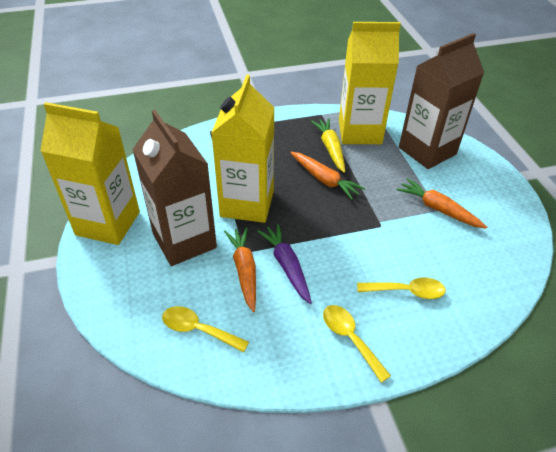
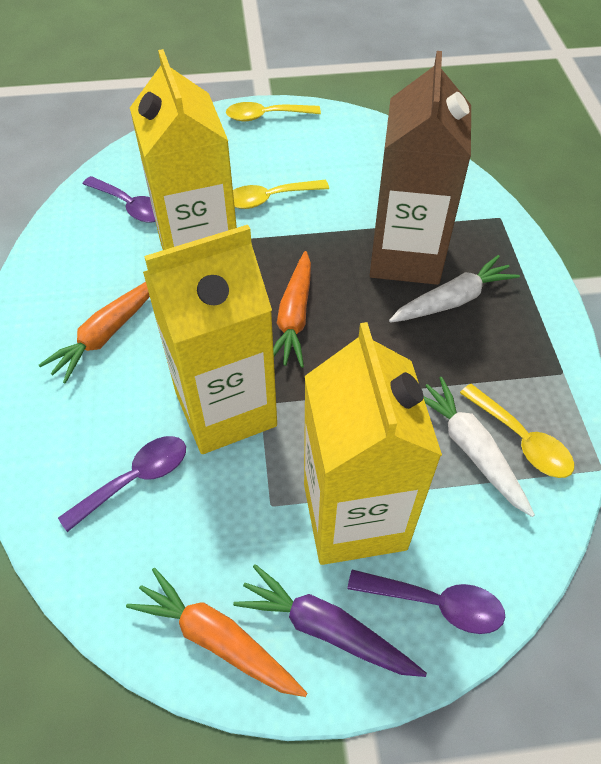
brown carton: 2 -> 1
purple spoon: 0 -> 3
white carrot: 0 -> 2
yellow carrot: 1 -> 0

